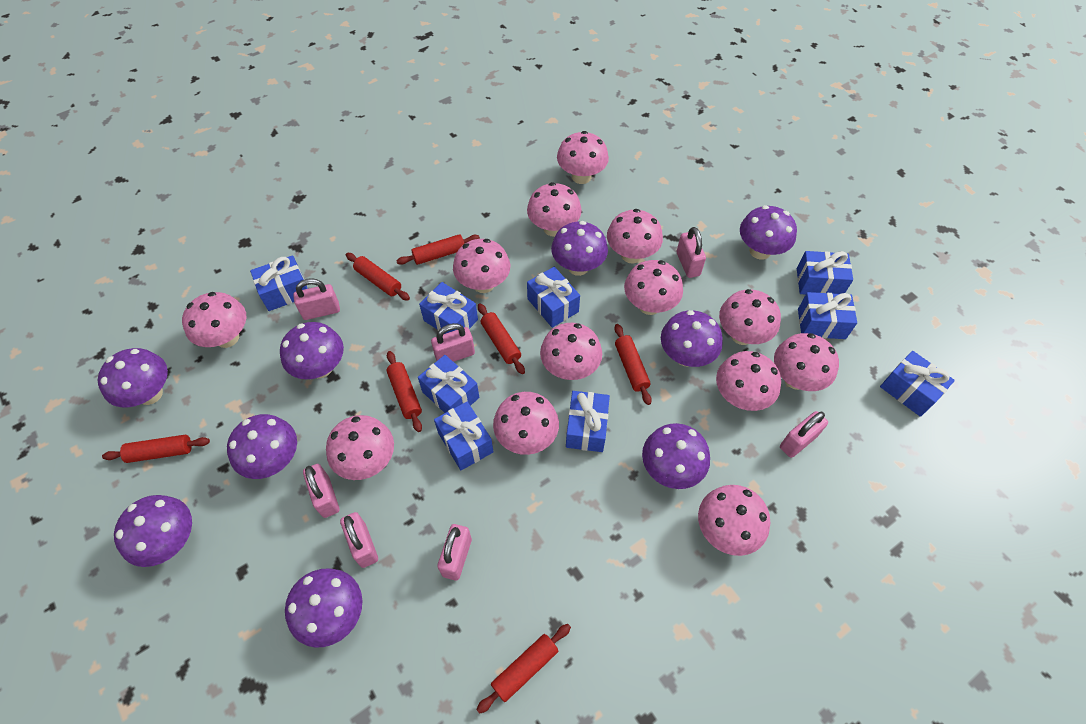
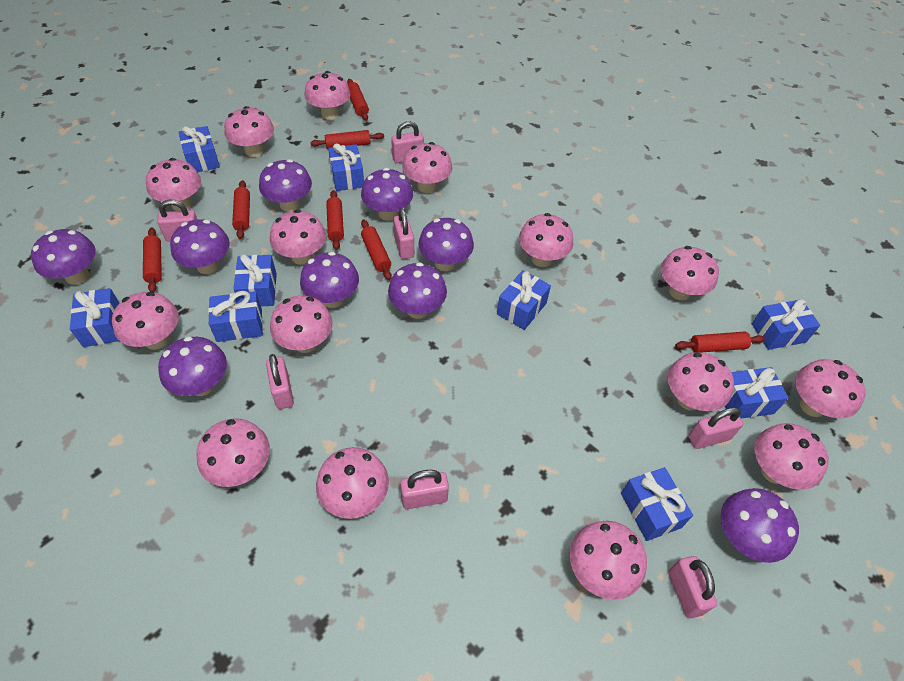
pink mushroom: 13 -> 15

